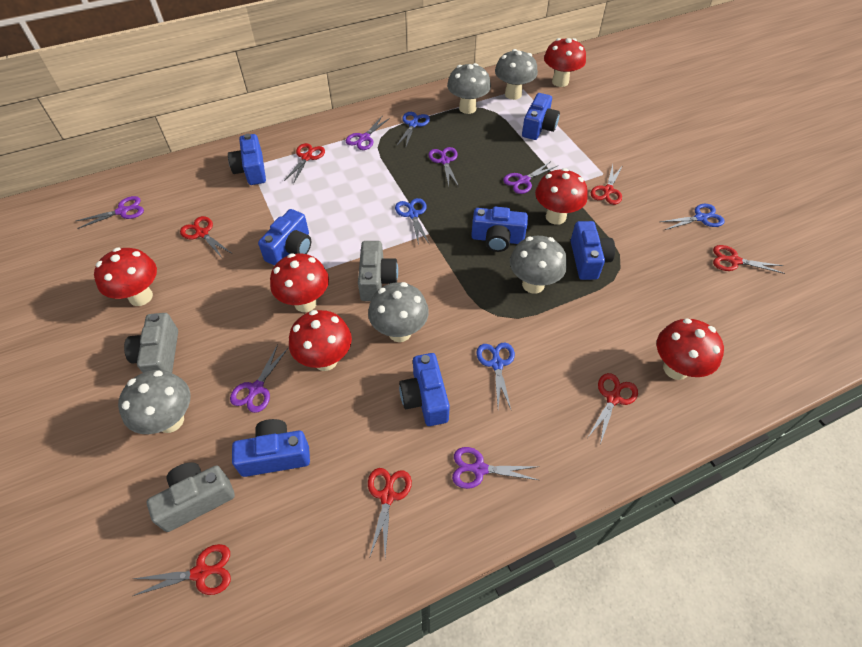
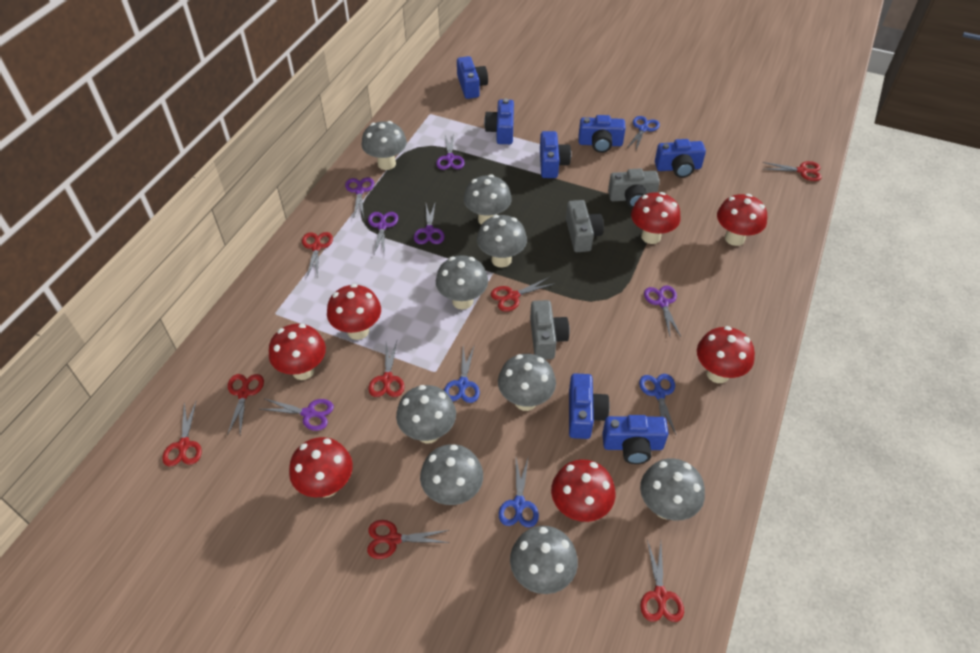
grey mushroom: 5 -> 9
red mushroom: 6 -> 7
red scissors: 7 -> 8

